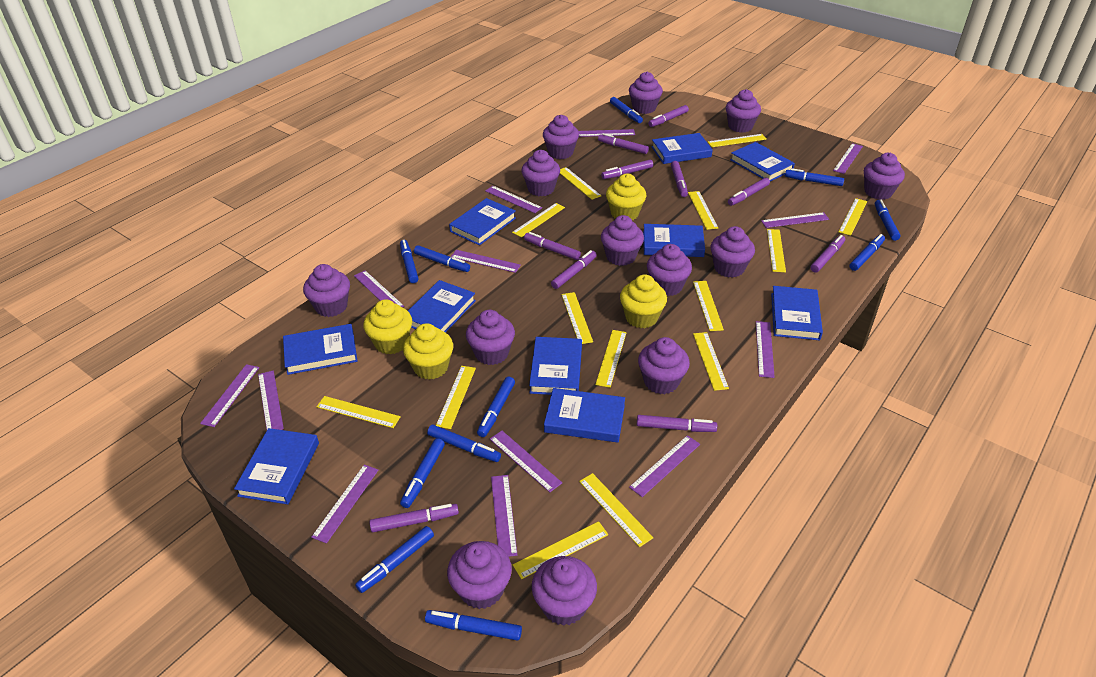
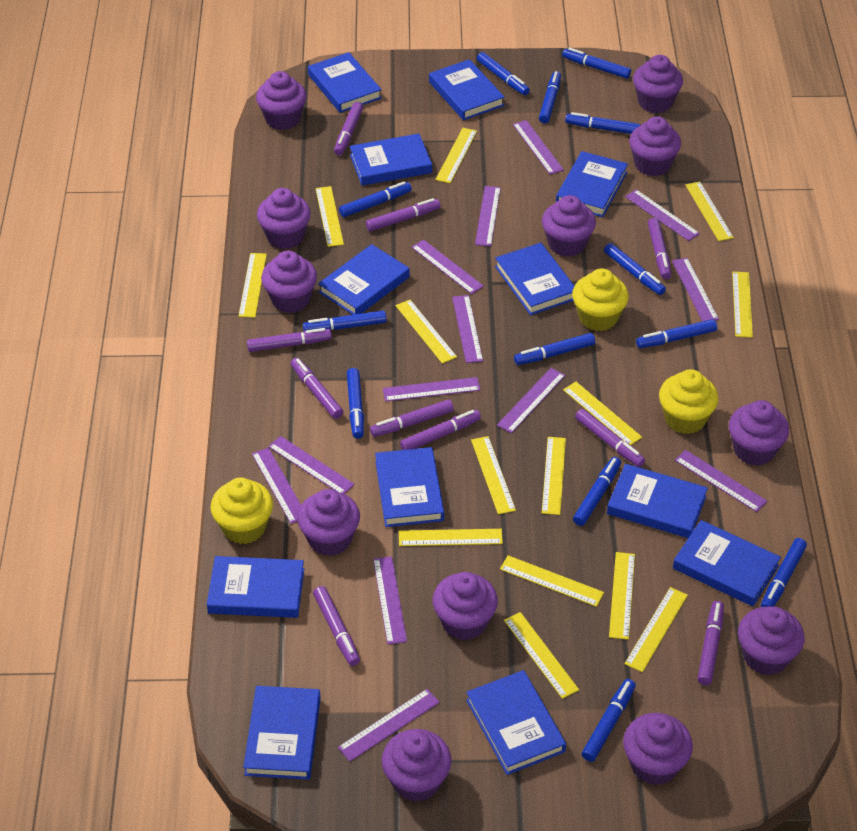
blue book: 10 -> 12
blue marker: 11 -> 13
purple cupcake: 13 -> 12
yellow cupcake: 4 -> 3

